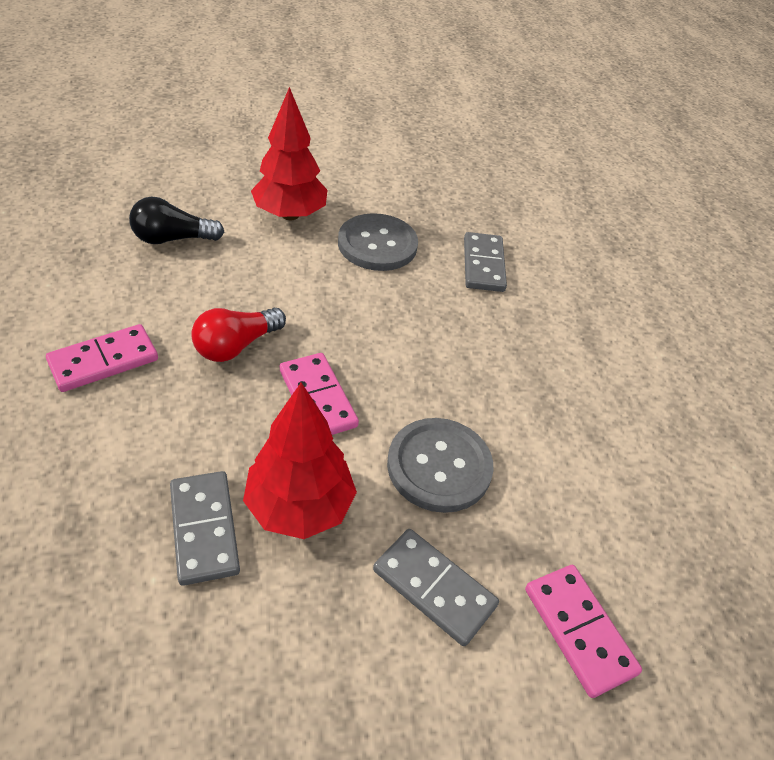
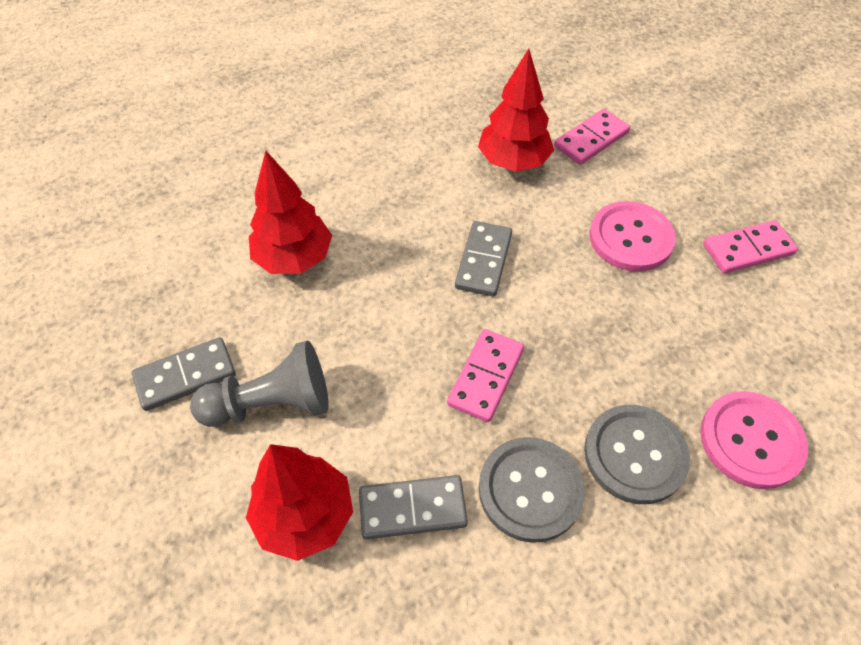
black light bulb: 1 -> 0
grey pawn: 0 -> 1
pink button: 0 -> 2
red light bulb: 1 -> 0
red tree: 2 -> 3

